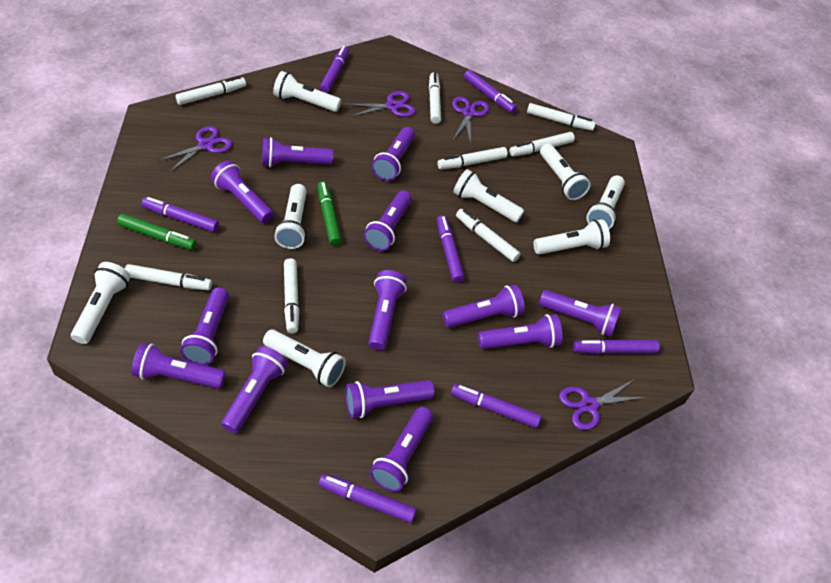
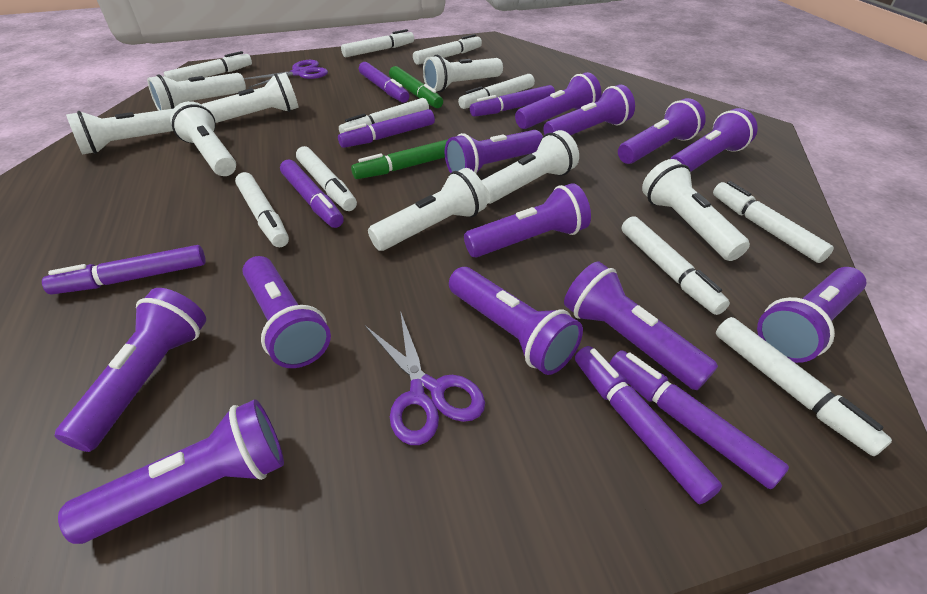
purple flashlight: 13 -> 12
purple scissors: 4 -> 2
white marker: 8 -> 10

